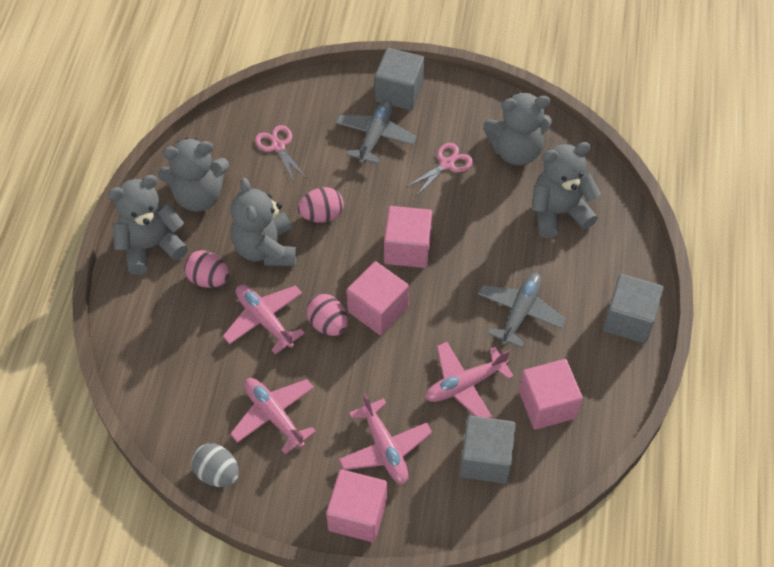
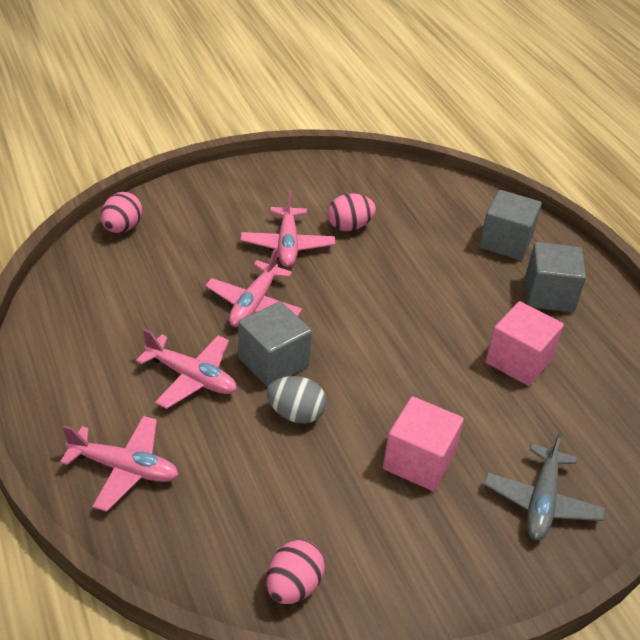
grey plane: 2 -> 1
grey teddy bear: 5 -> 0
pink cube: 4 -> 2
pink scissors: 2 -> 0

